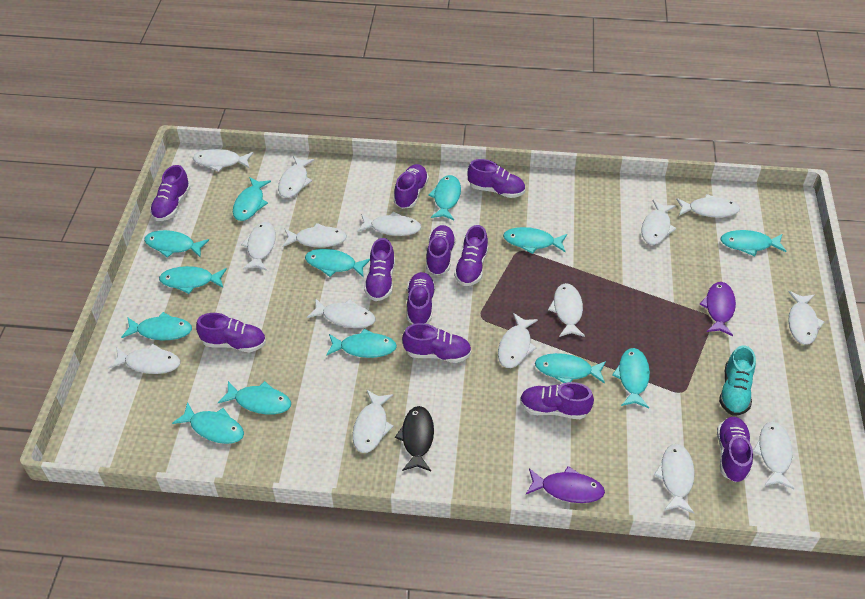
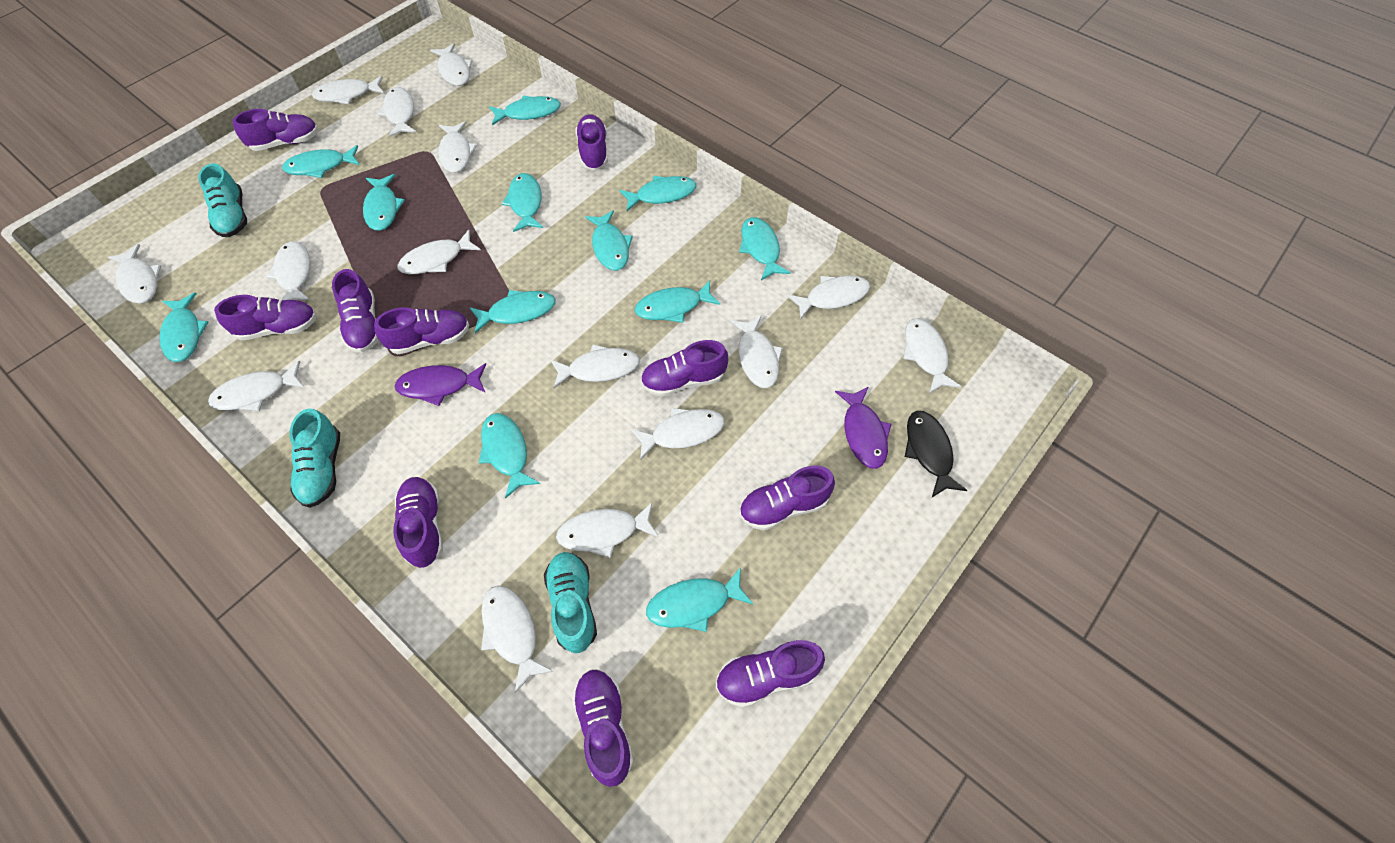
purple shoe: 11 -> 10
turquoise fish: 13 -> 12
turquoise shoe: 1 -> 3

